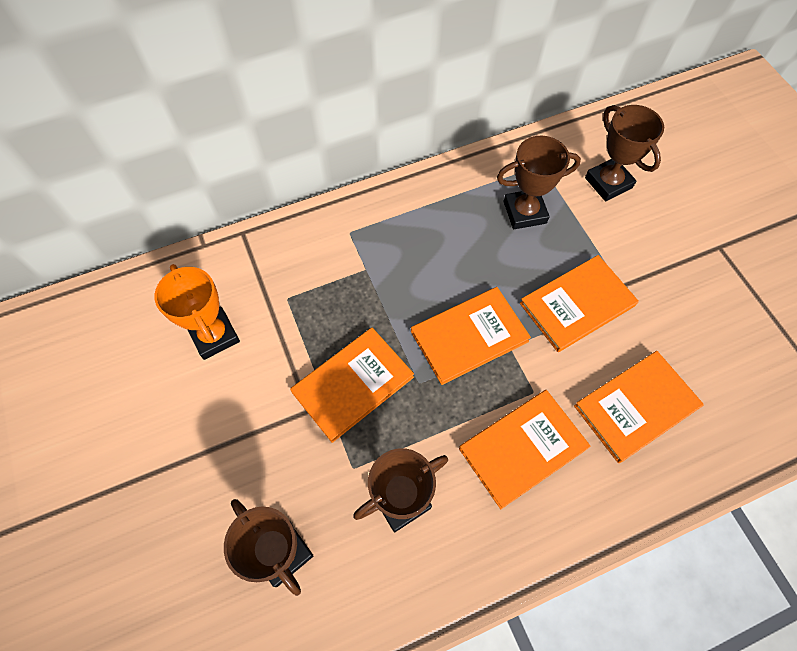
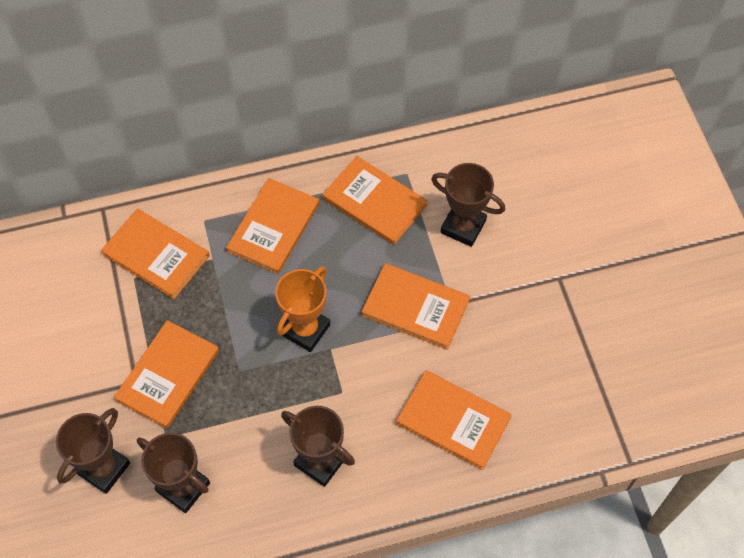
orange book: 5 -> 6

